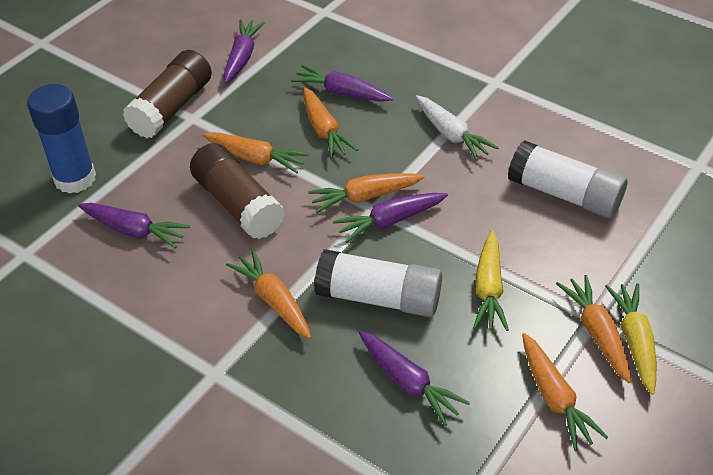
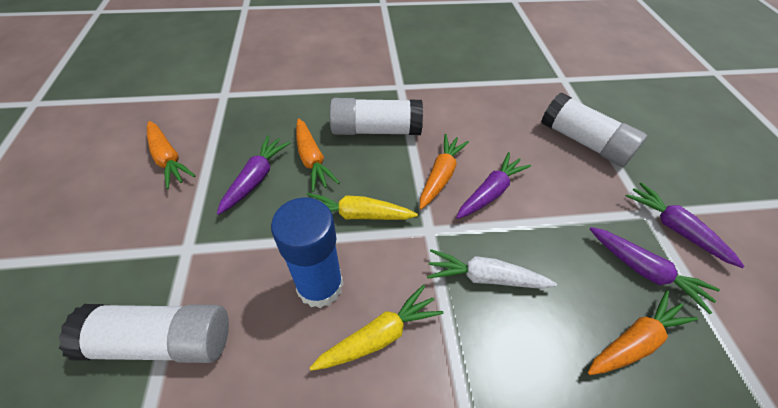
brown glue stick: 2 -> 0
orange carrot: 6 -> 4
purple carrot: 5 -> 4
white glue stick: 2 -> 3

